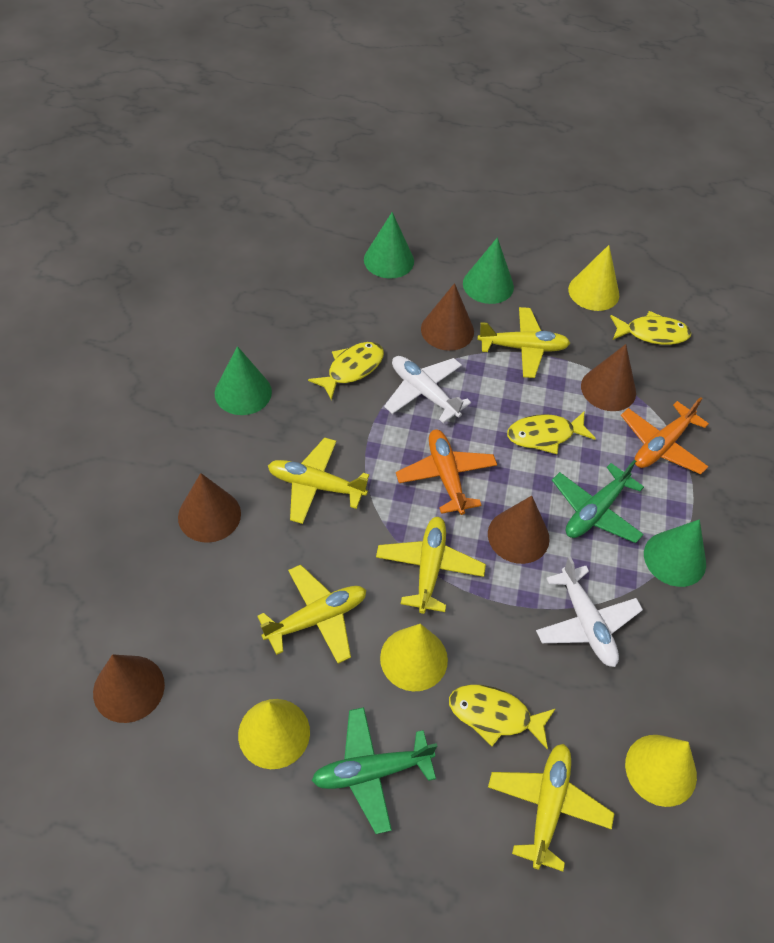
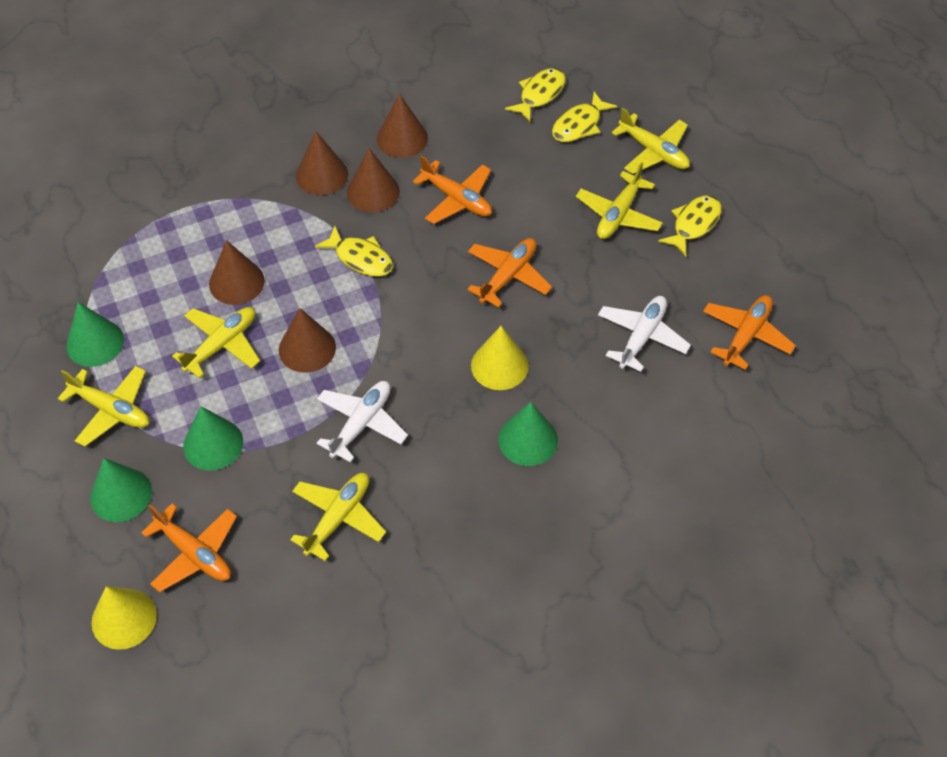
green plane: 2 -> 0
orange plane: 2 -> 4
yellow cone: 4 -> 2

